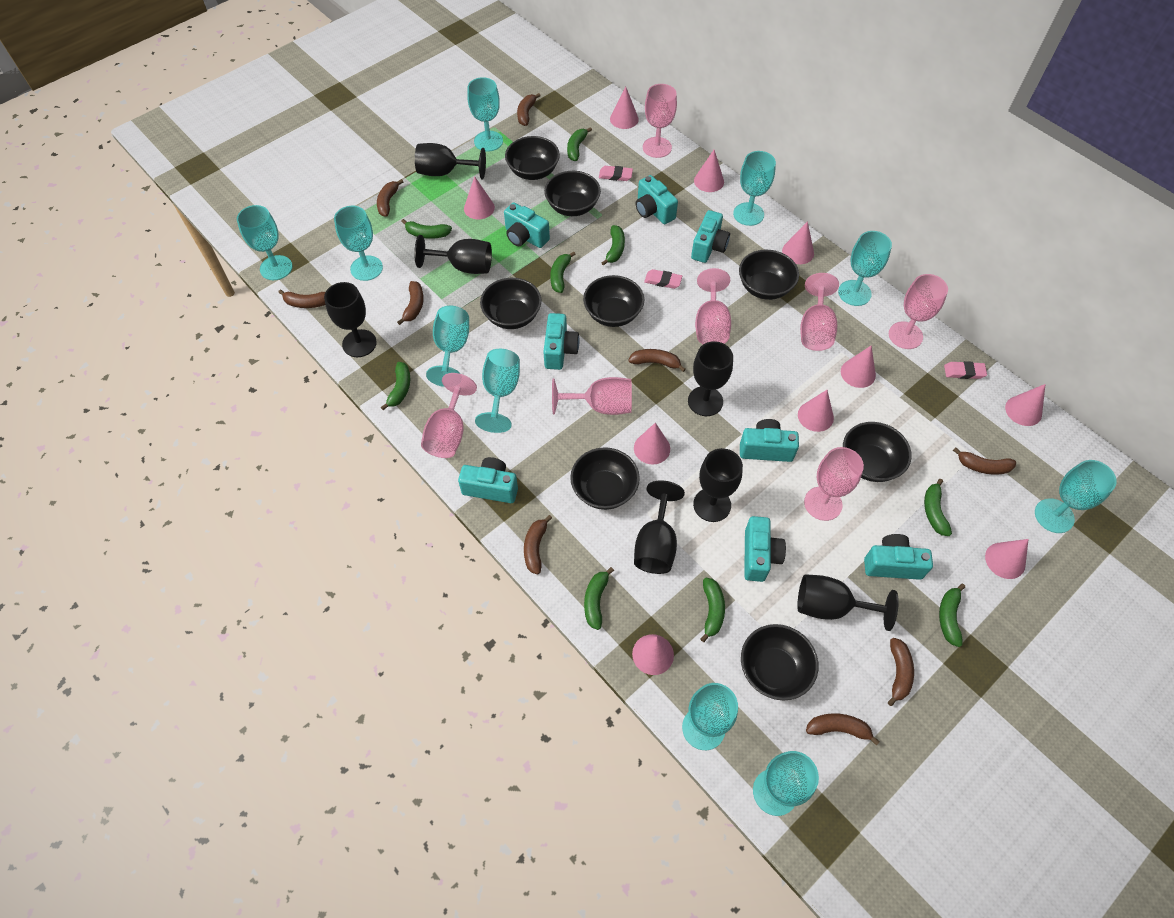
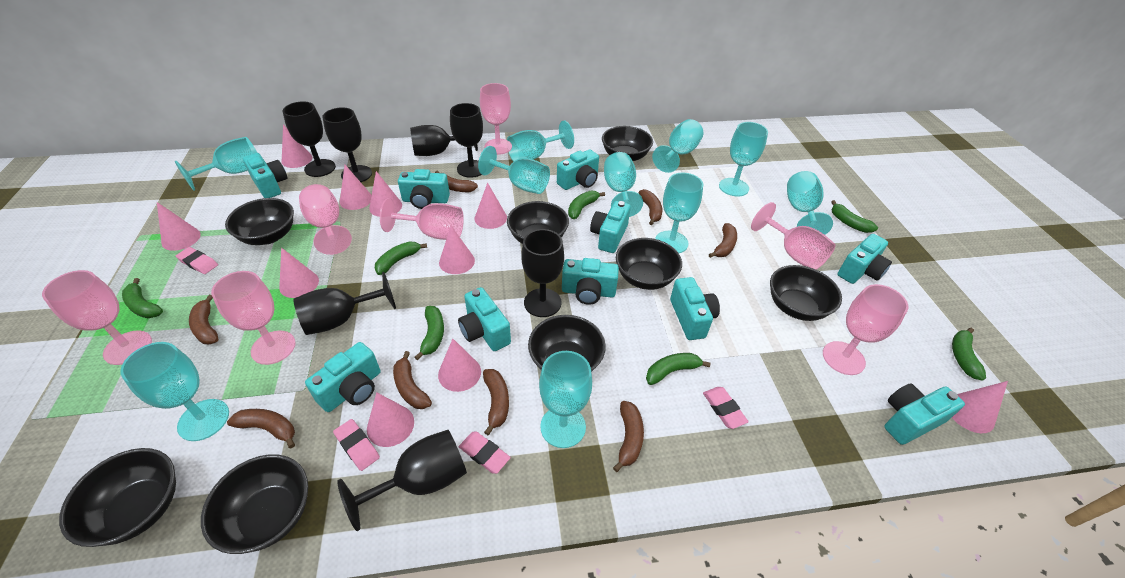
brown banana: 9 -> 8
green banana: 9 -> 7
pink eraser: 3 -> 4
turquoise camera: 8 -> 10

